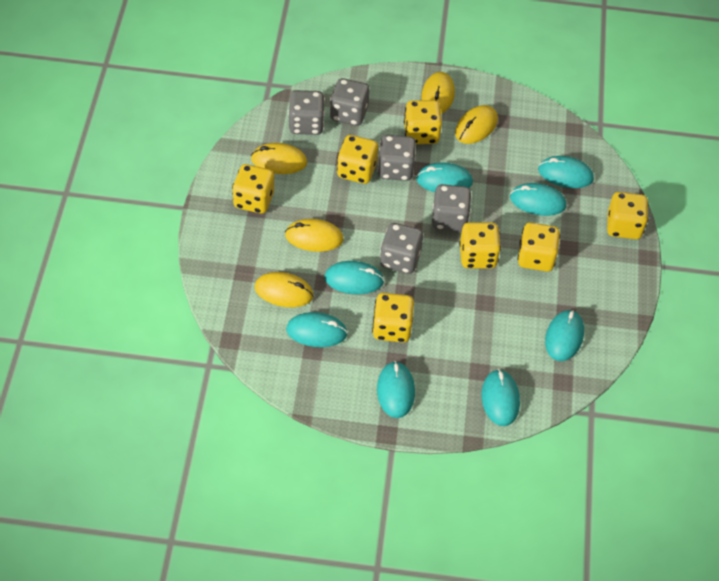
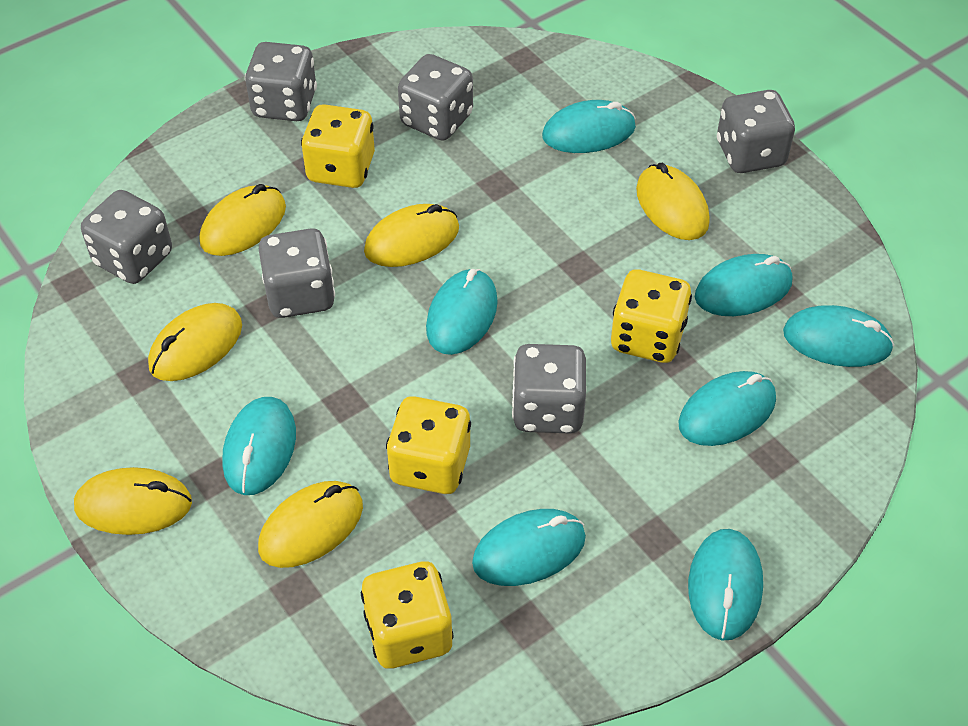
grey dice: 5 -> 6
yellow dice: 7 -> 4
yellow mouse: 5 -> 6

